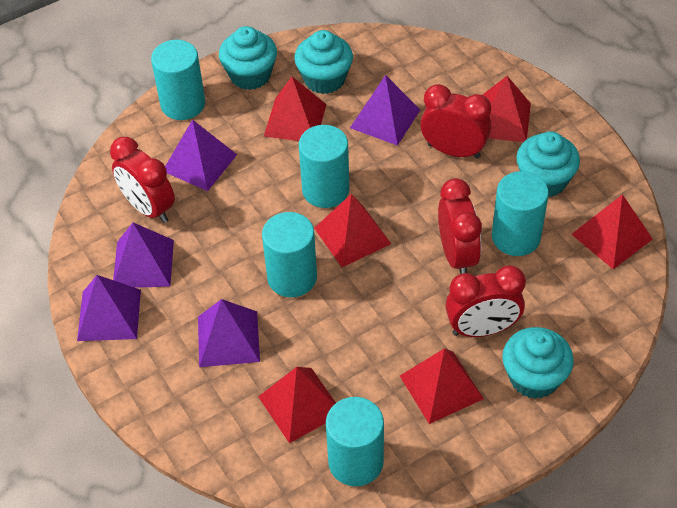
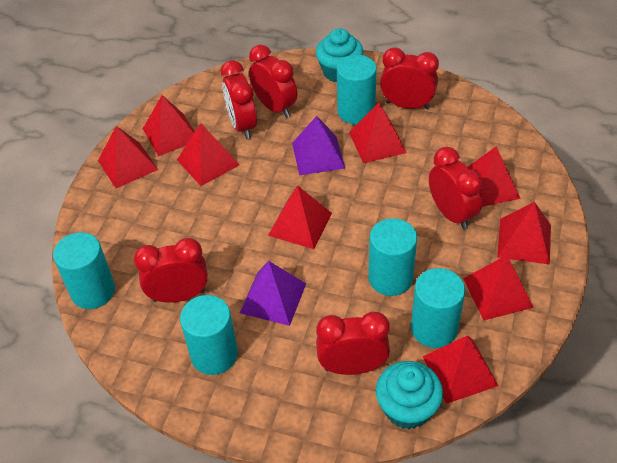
purple pyramid: 5 -> 2
red clock: 4 -> 6
red pyramid: 6 -> 9
turquoise cupcake: 4 -> 2

